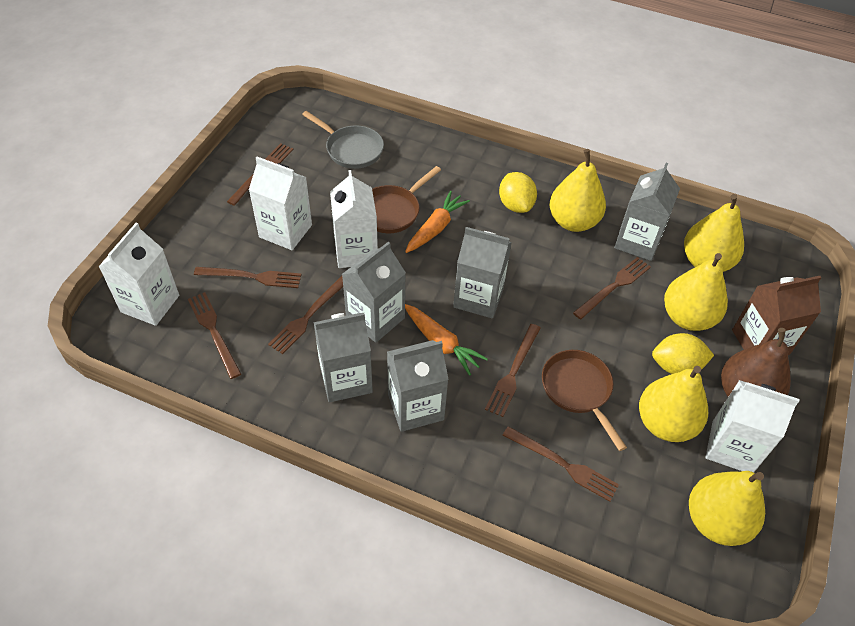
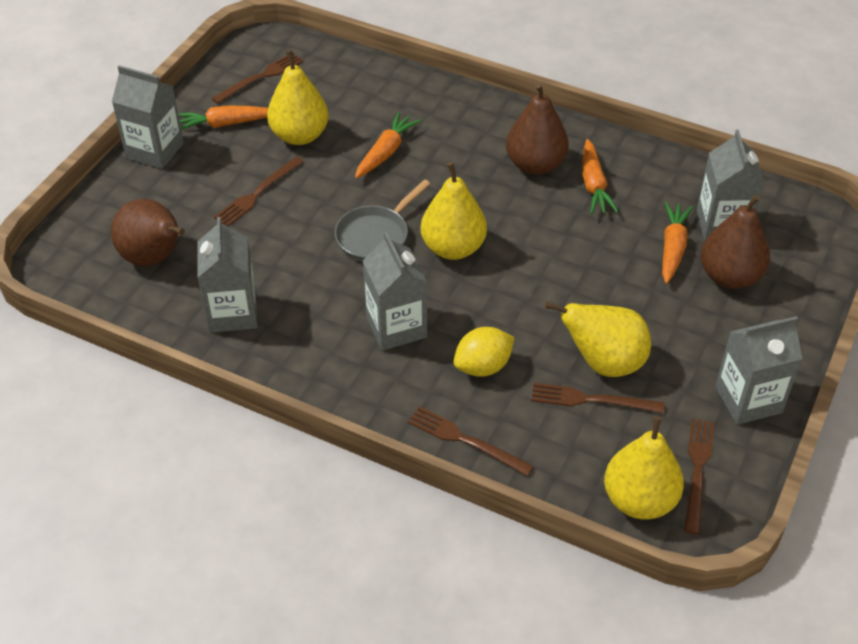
brown carton: 1 -> 0
brown fork: 7 -> 5
brown pan: 2 -> 0
brown pear: 1 -> 3
orange carrot: 2 -> 4
white carton: 4 -> 0
yellow lemon: 2 -> 1
yellow pear: 5 -> 4

